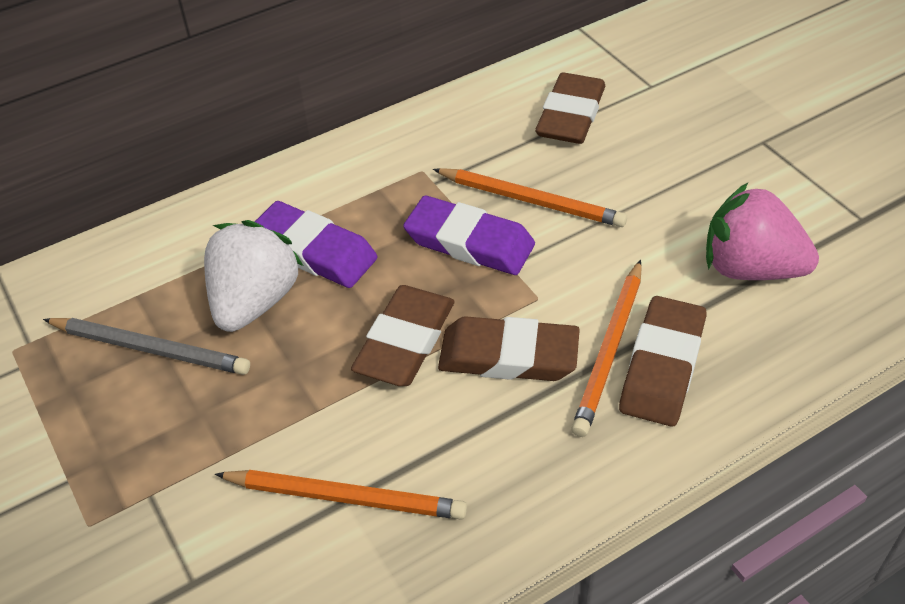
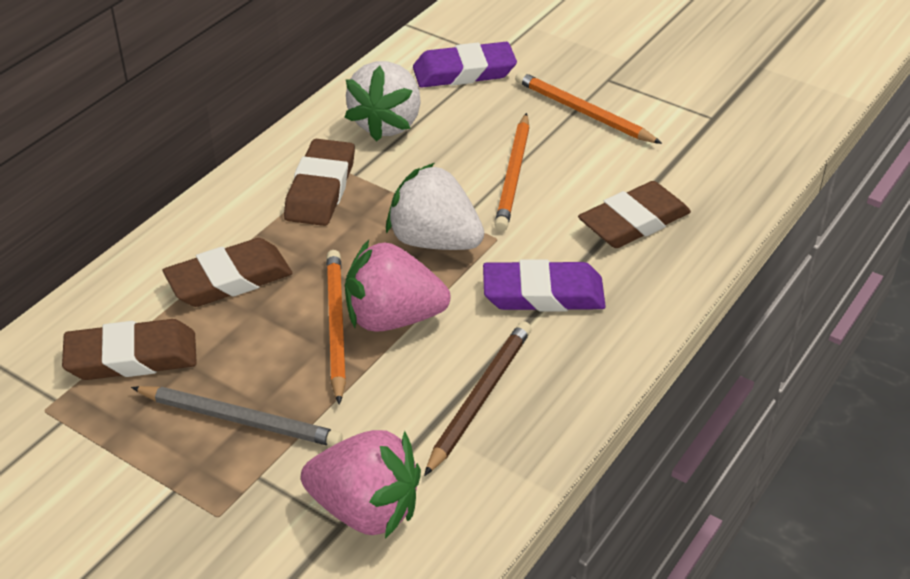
brown pencil: 0 -> 1
pink strawberry: 1 -> 2
white strawberry: 1 -> 2

